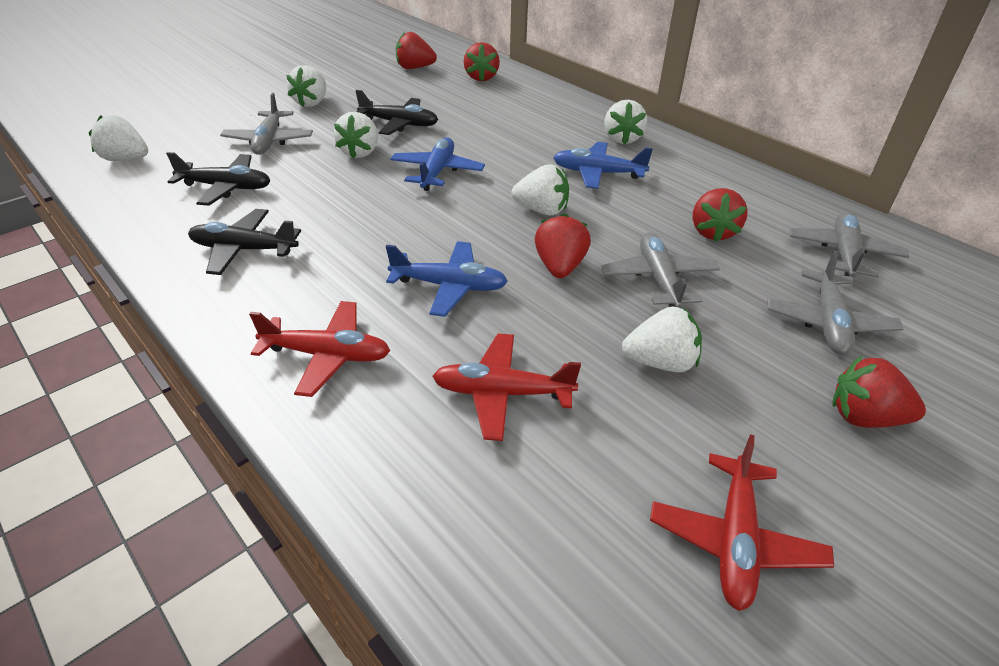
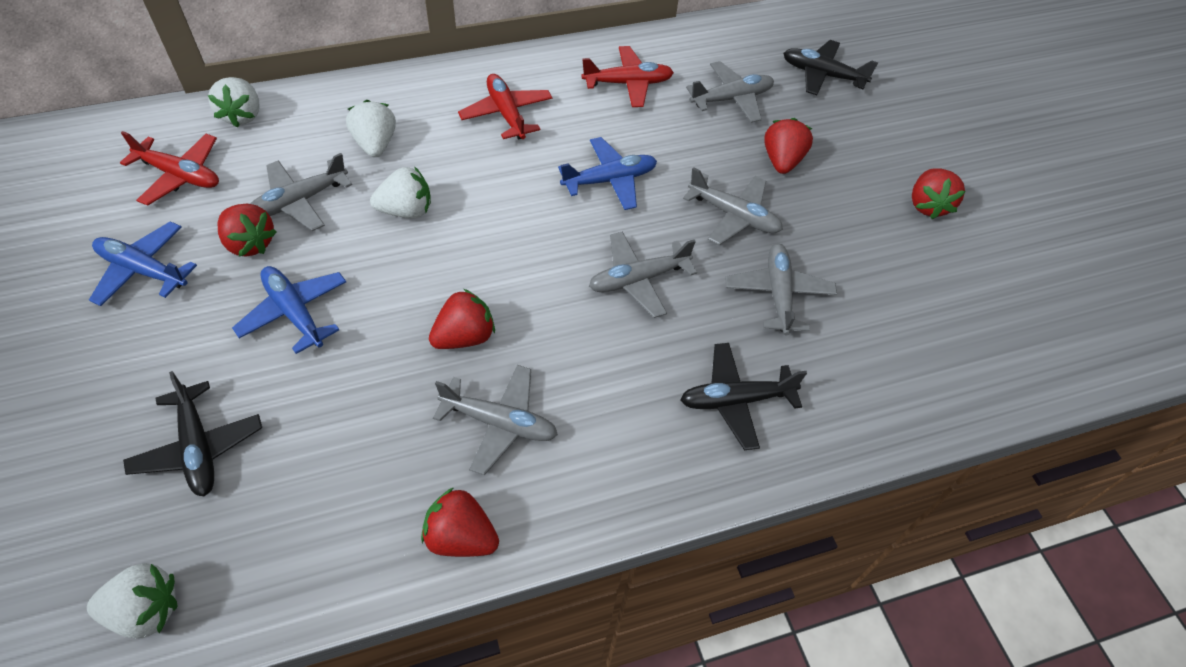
grey plane: 4 -> 6
white strawberry: 6 -> 4

